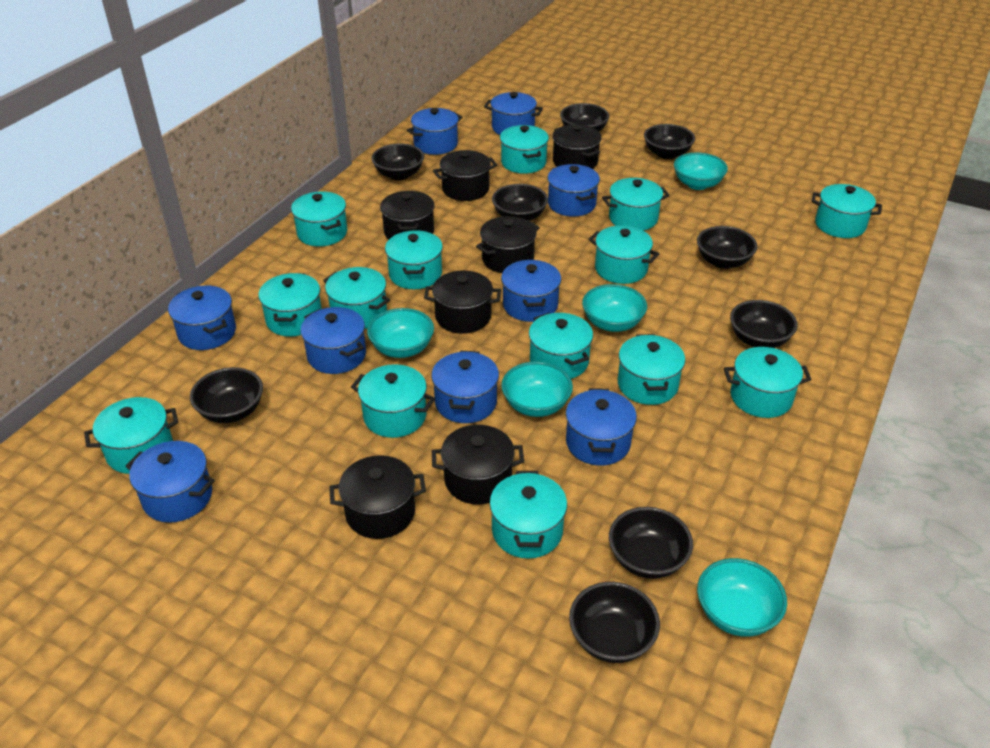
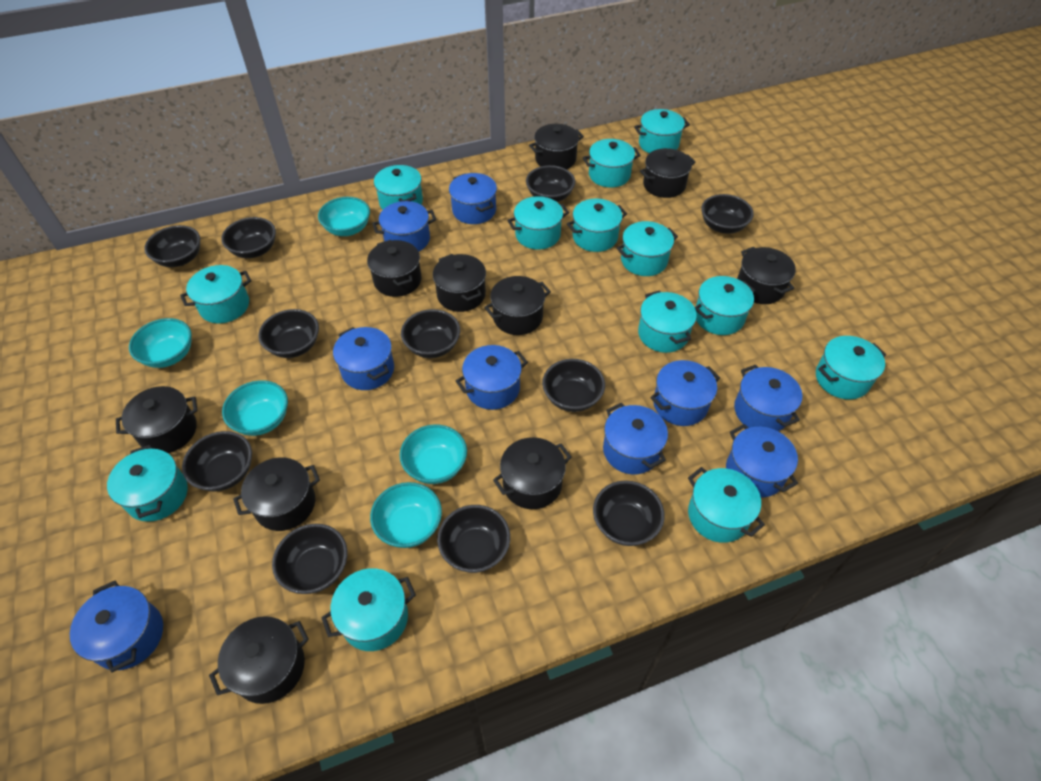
black bowl: 9 -> 11
black pot: 7 -> 10
turquoise pot: 14 -> 13

